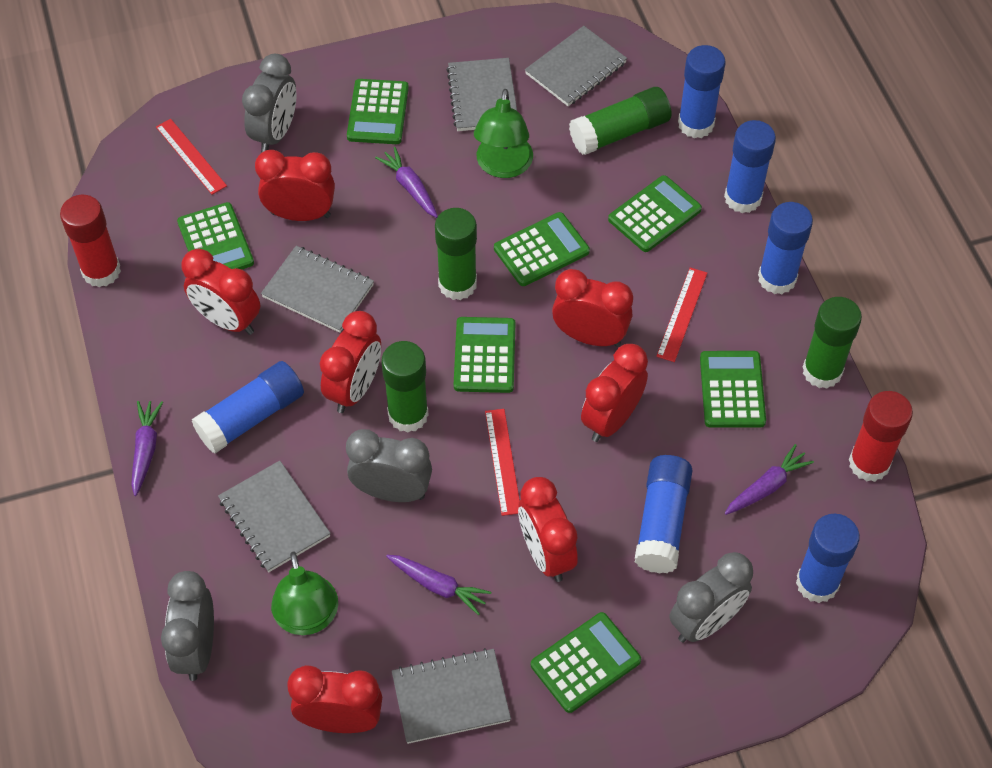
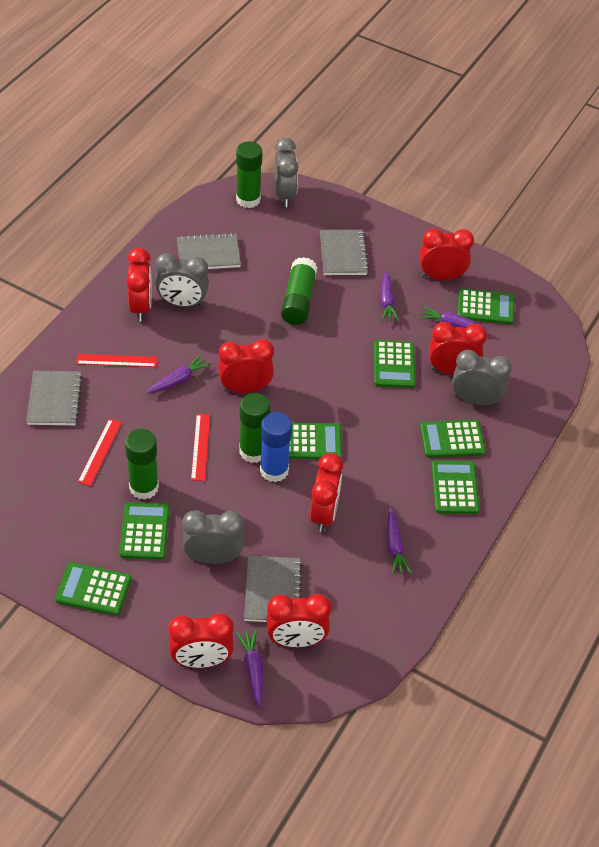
blue glue stick: 6 -> 1
green lamp: 2 -> 0
grey notebook: 5 -> 4
purple carrot: 4 -> 5
red glue stick: 2 -> 0

